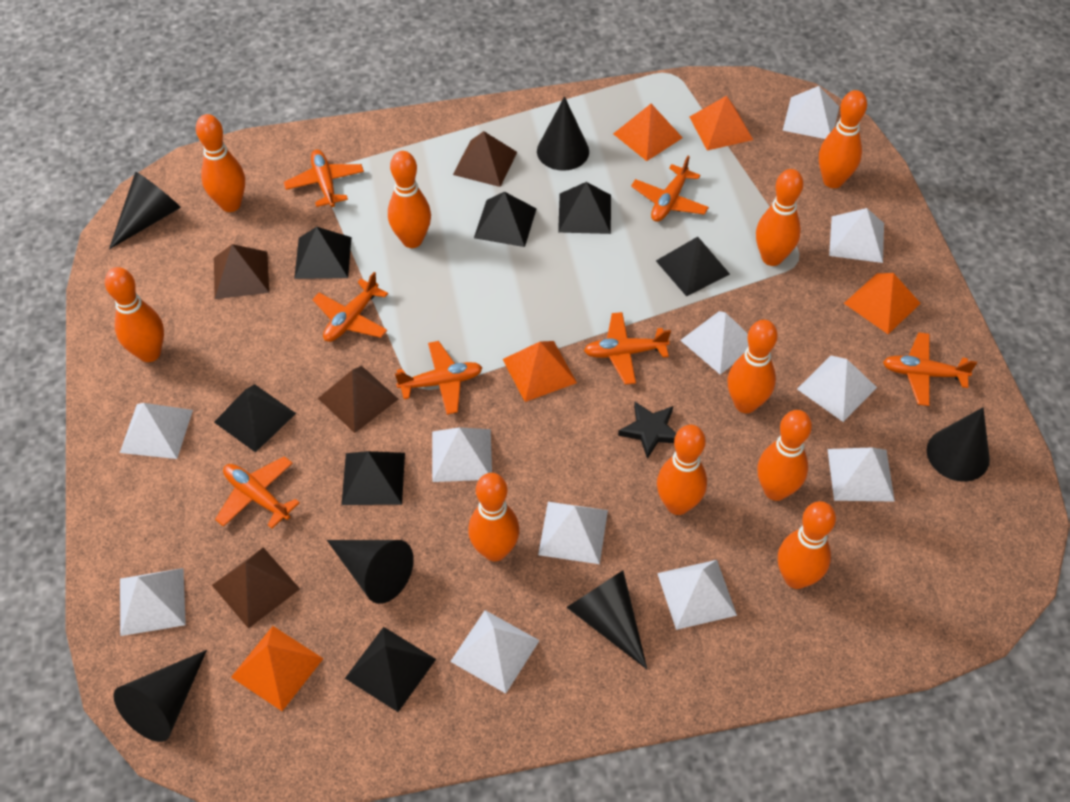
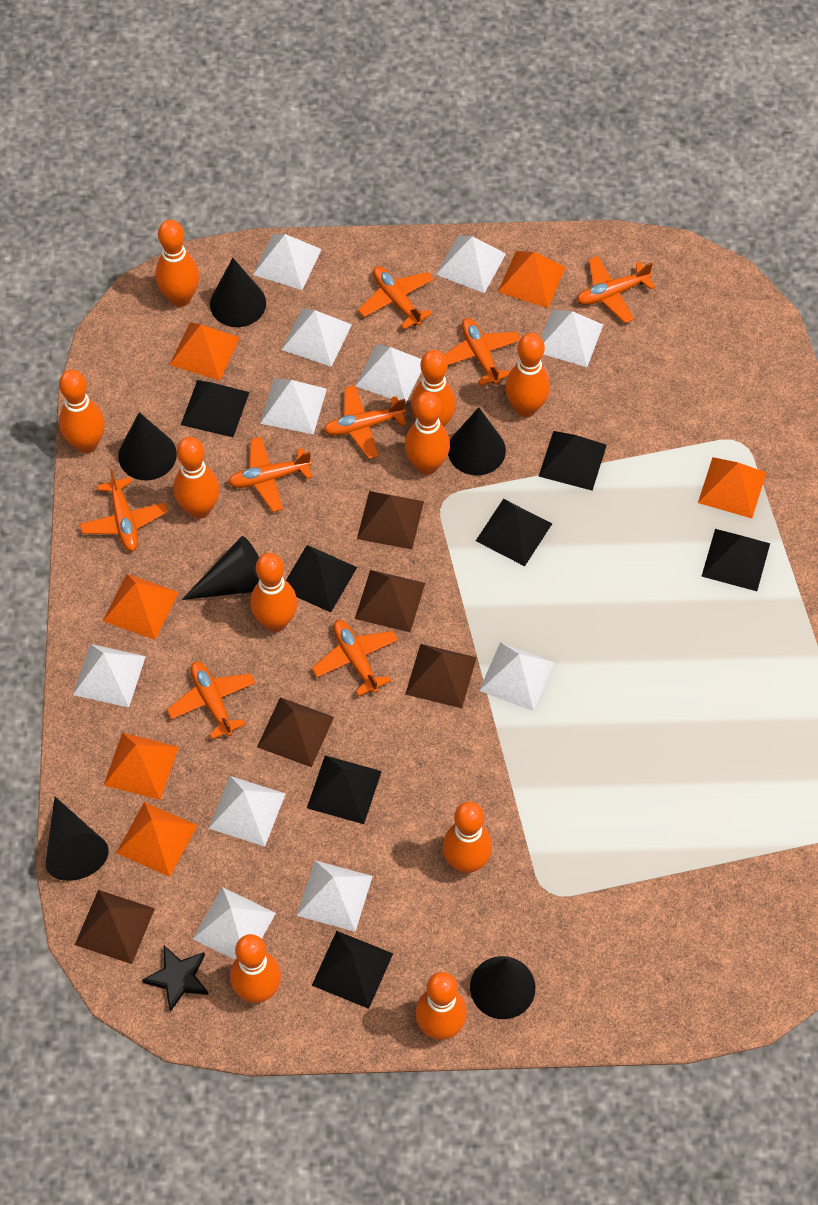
brown pyramid: 4 -> 5
orange plane: 7 -> 8
orange pyramid: 5 -> 6

